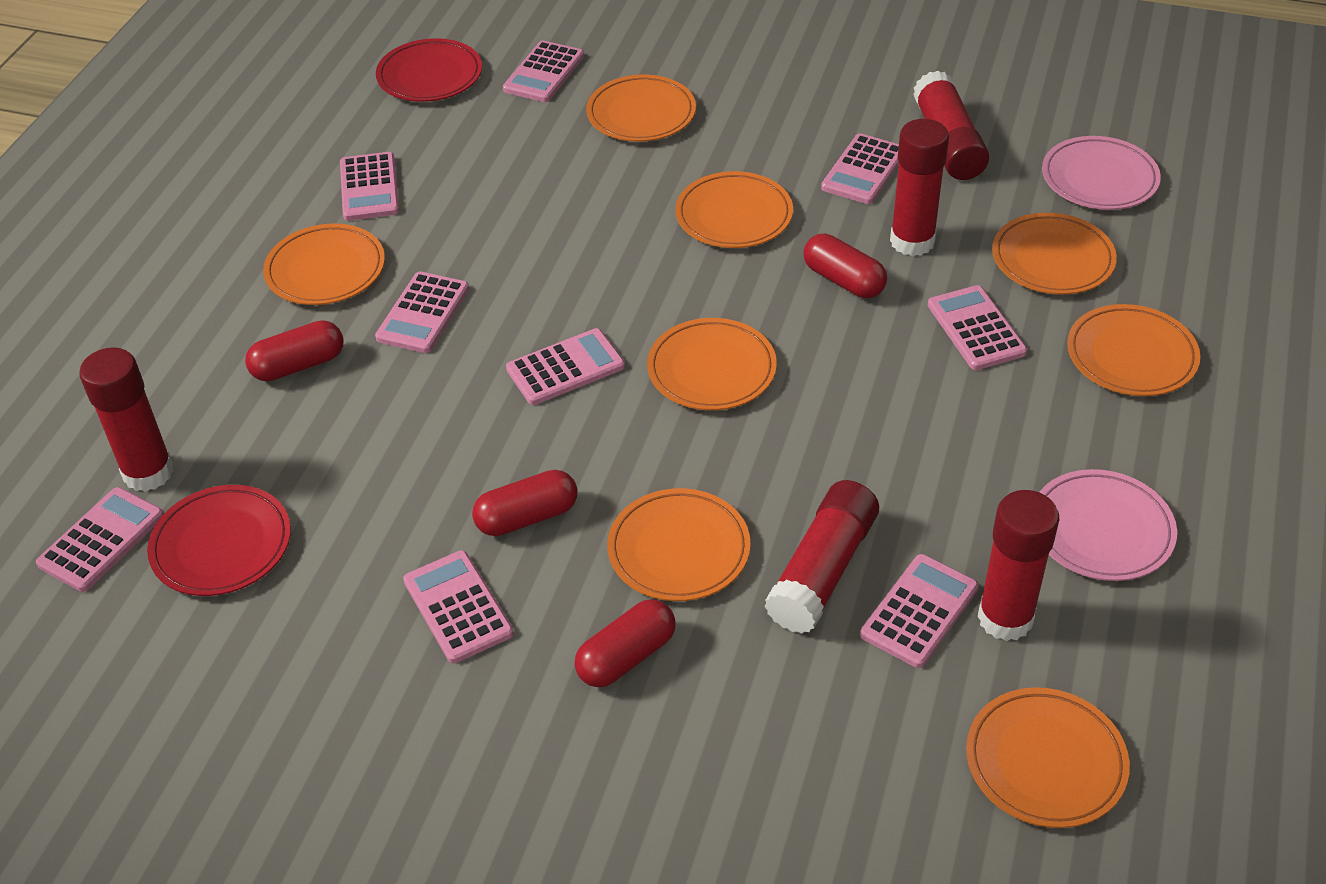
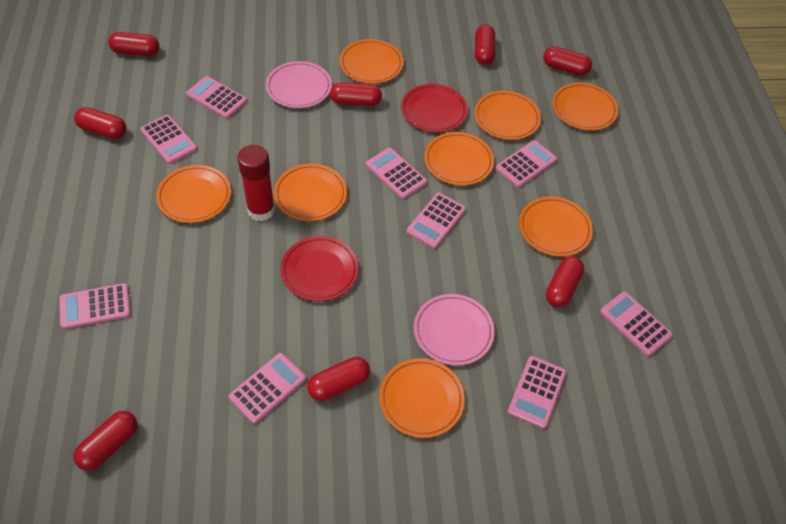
red capsule: 4 -> 8
red glue stick: 5 -> 1

